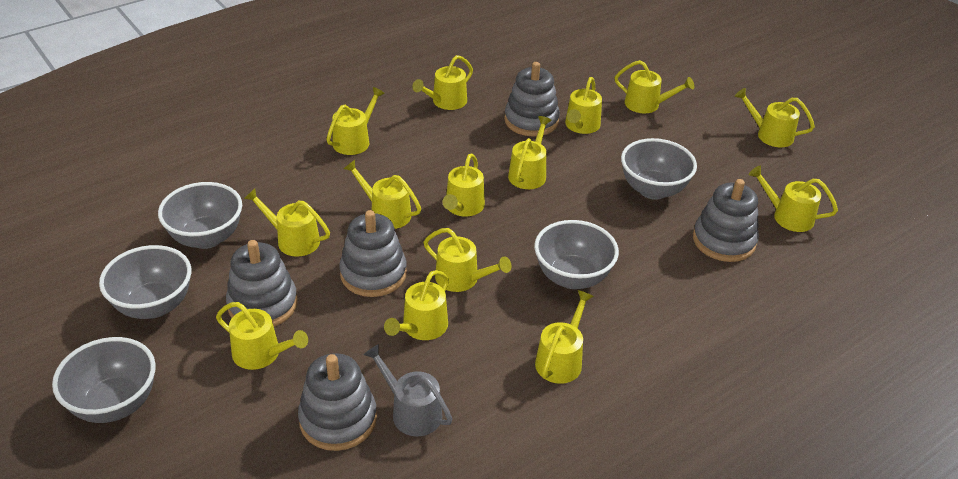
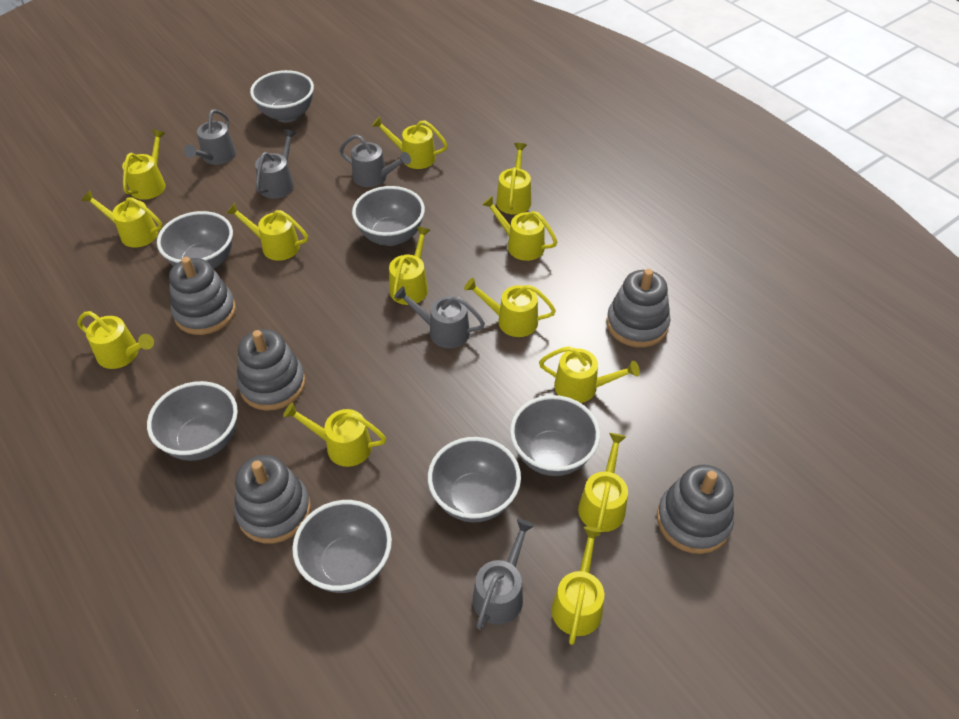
grey bowl: 5 -> 7
grey watering can: 1 -> 5
yellow watering can: 14 -> 13

